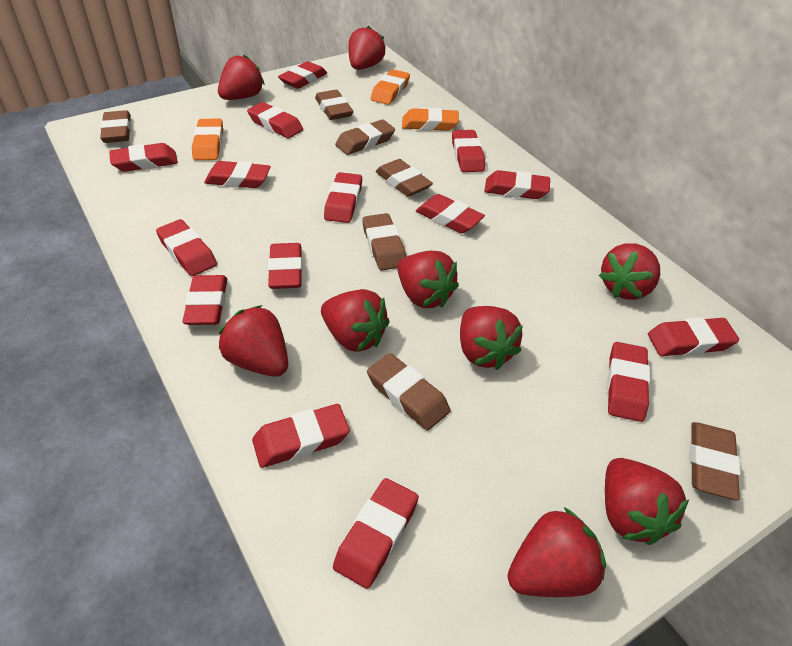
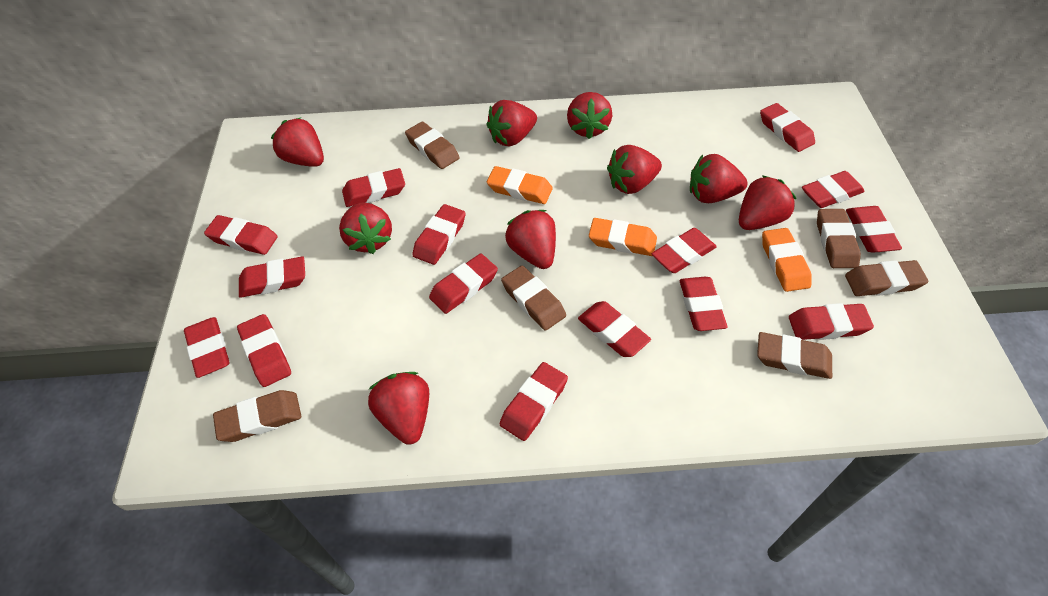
brown eraser: 7 -> 6

